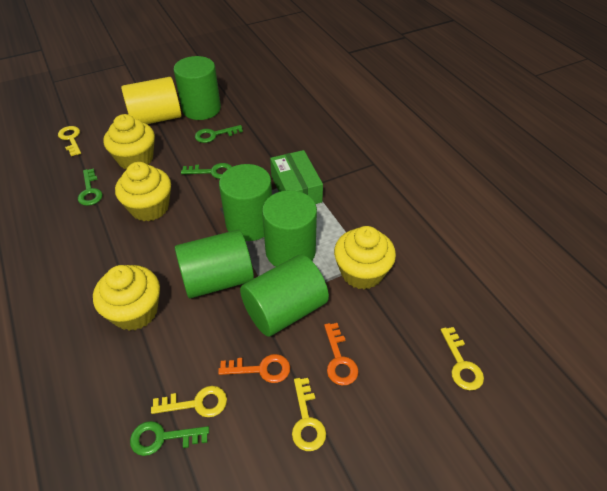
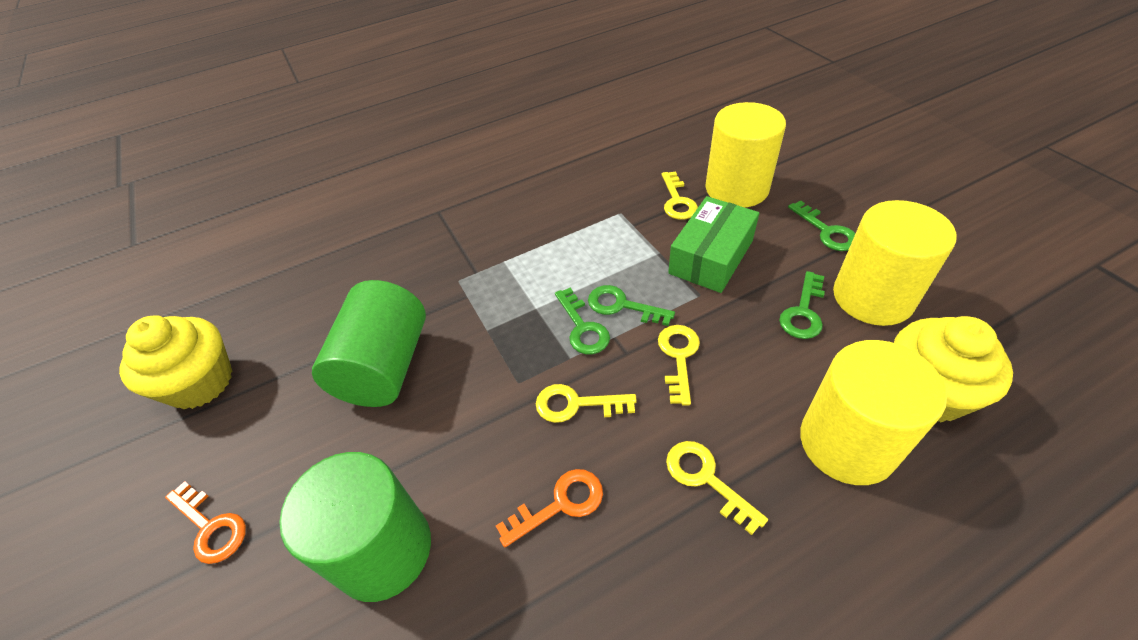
green cylinder: 5 -> 2
yellow cupcake: 4 -> 2
yellow cylinder: 1 -> 3

